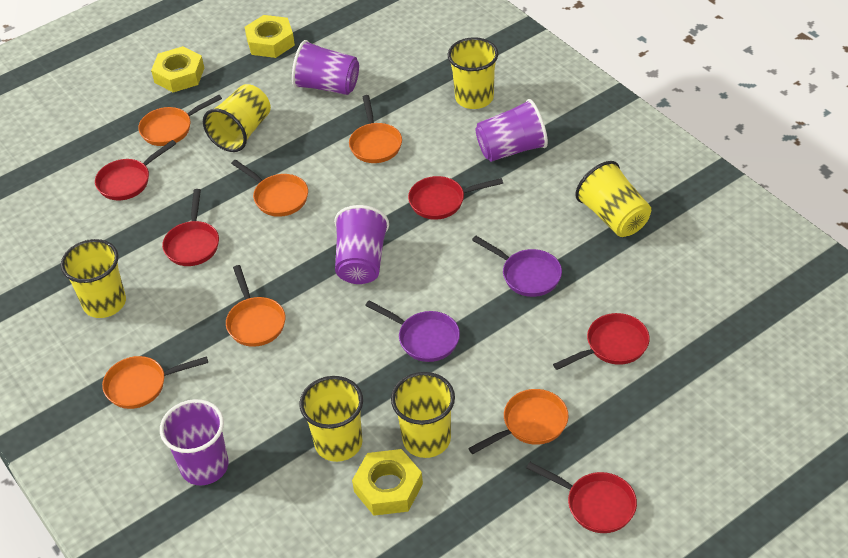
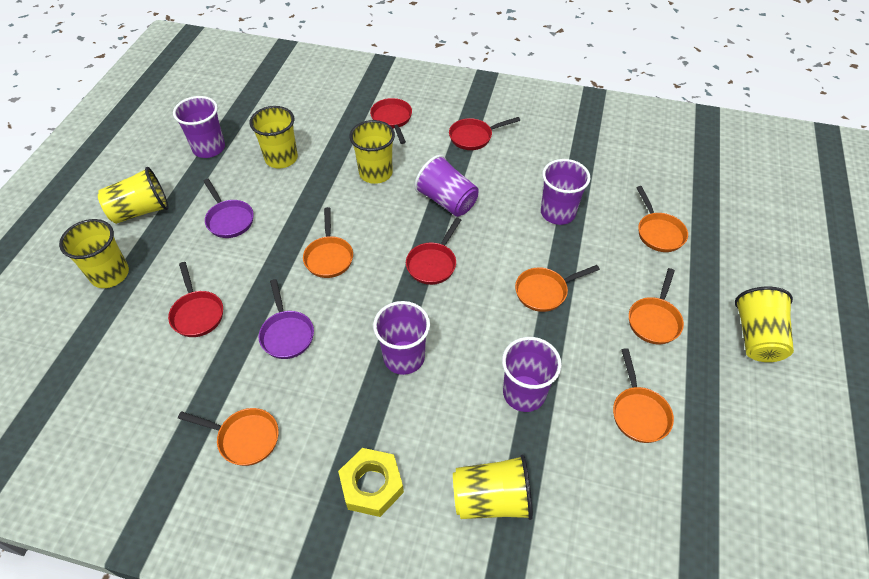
purple cup: 4 -> 5
red pan: 5 -> 4
yellow nut: 3 -> 1

